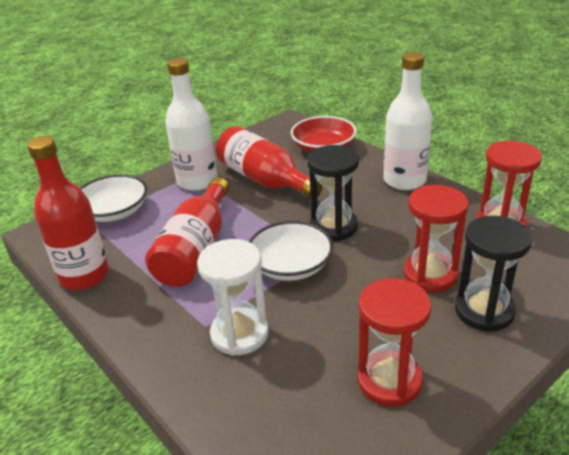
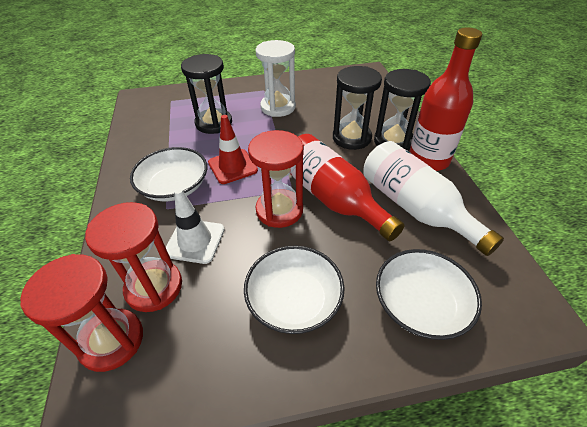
black hourglass: 2 -> 3
red bottle: 3 -> 2
red bowl: 1 -> 0
red traffic cone: 0 -> 1
white bottle: 2 -> 1
white bowl: 2 -> 3
white traffic cone: 0 -> 1

